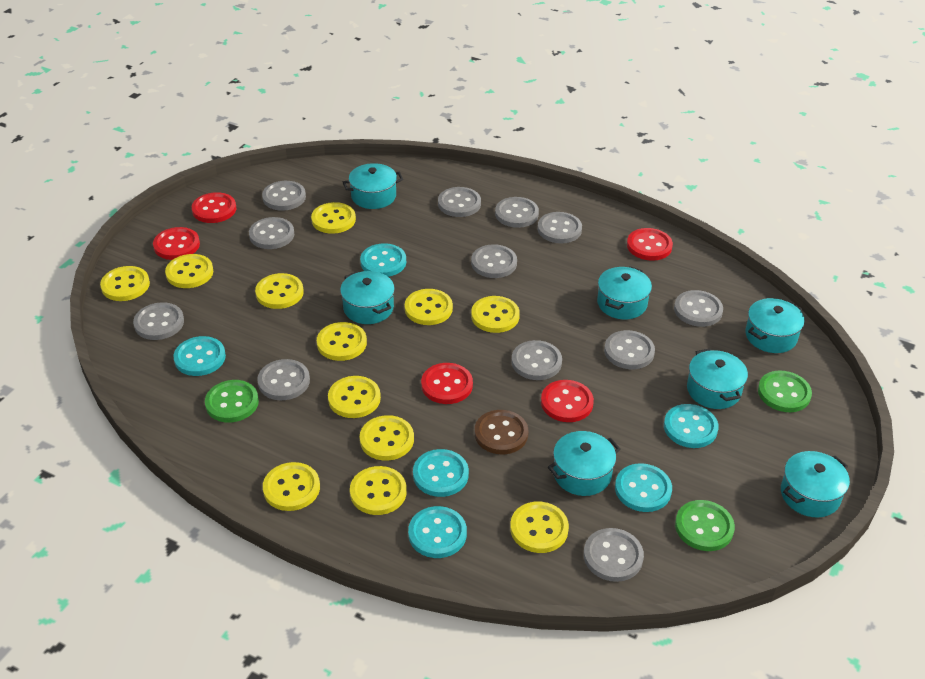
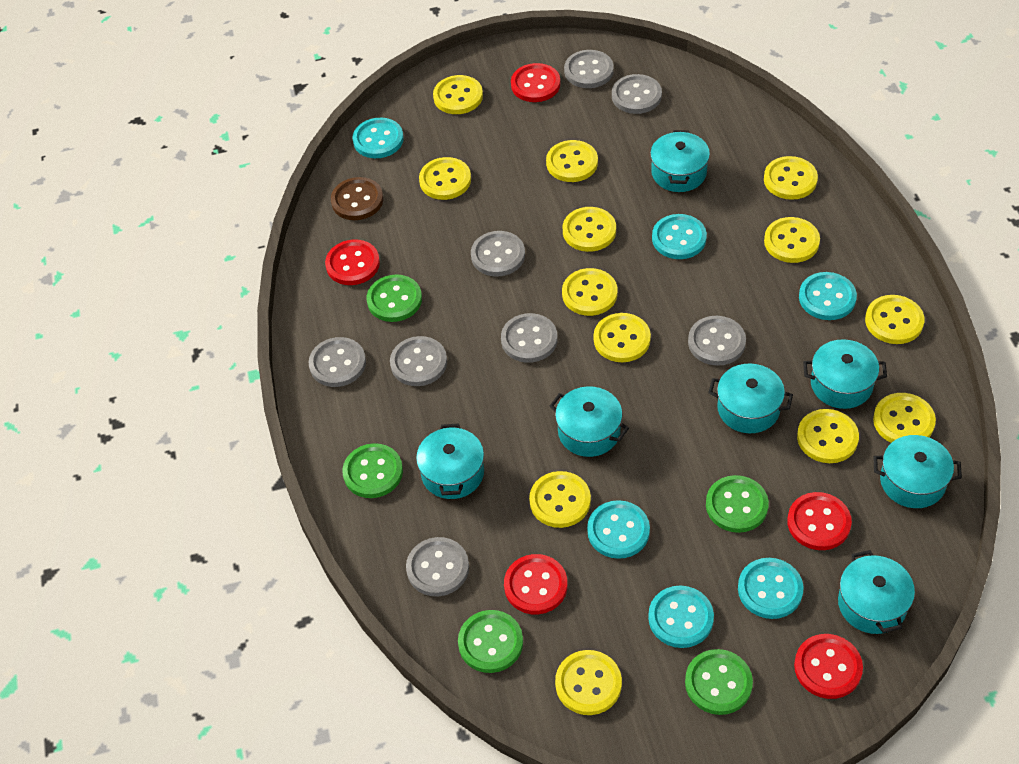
green button: 3 -> 5
grey button: 12 -> 8
yellow button: 12 -> 13

